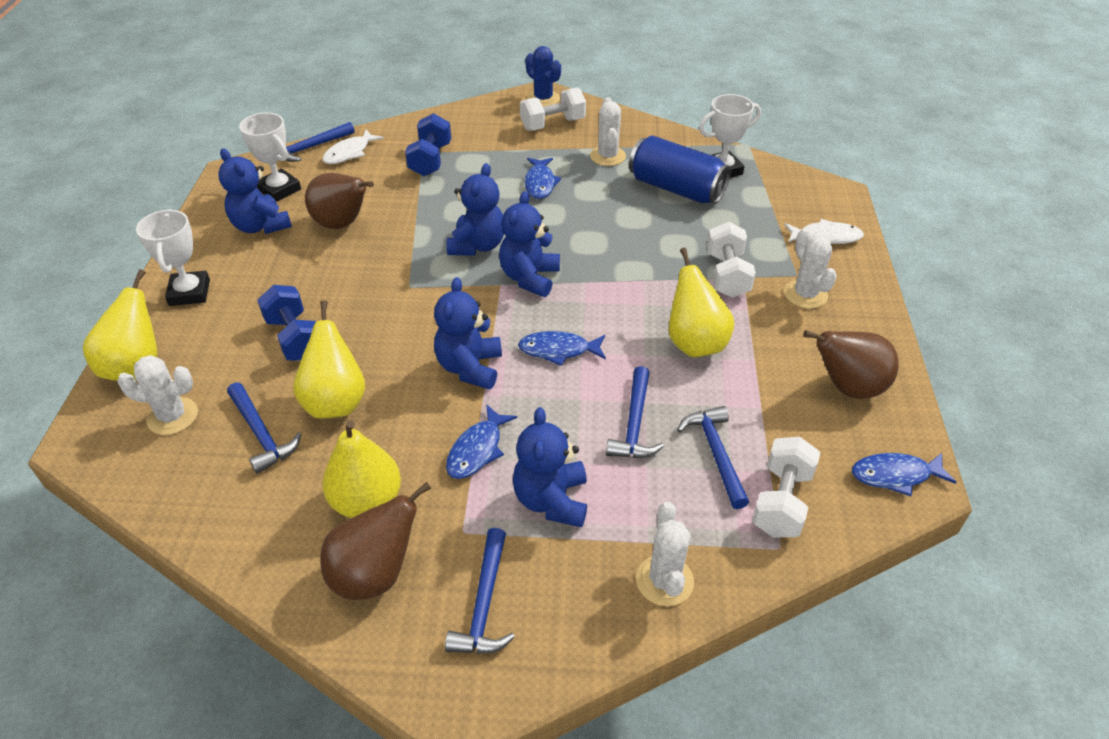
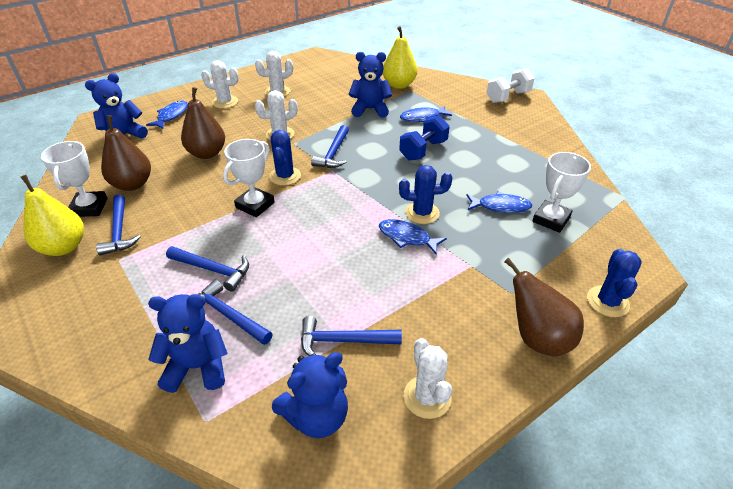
blue cactus: 1 -> 3
blue can: 1 -> 0
blue dumbbell: 2 -> 1
blue teddy bear: 5 -> 4
white dumbbell: 3 -> 1
white fish: 2 -> 0
yellow pear: 4 -> 2

